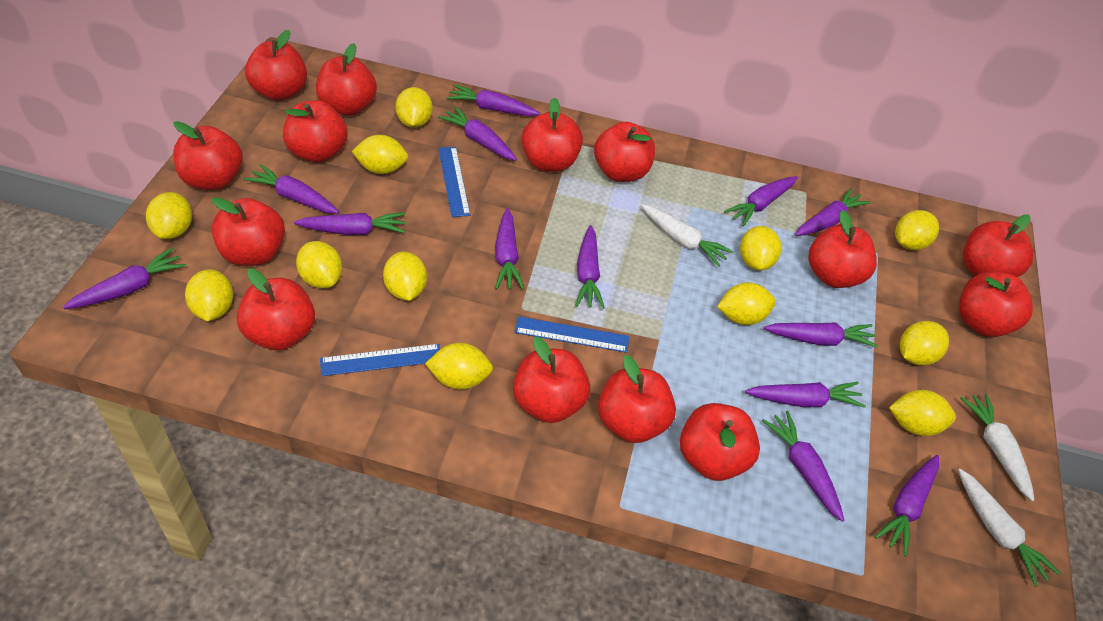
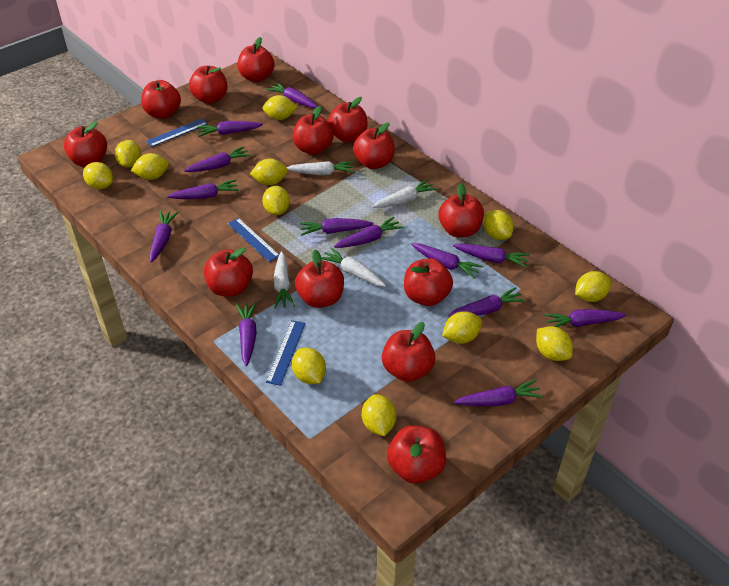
red apple: 14 -> 13
white carrot: 3 -> 4

